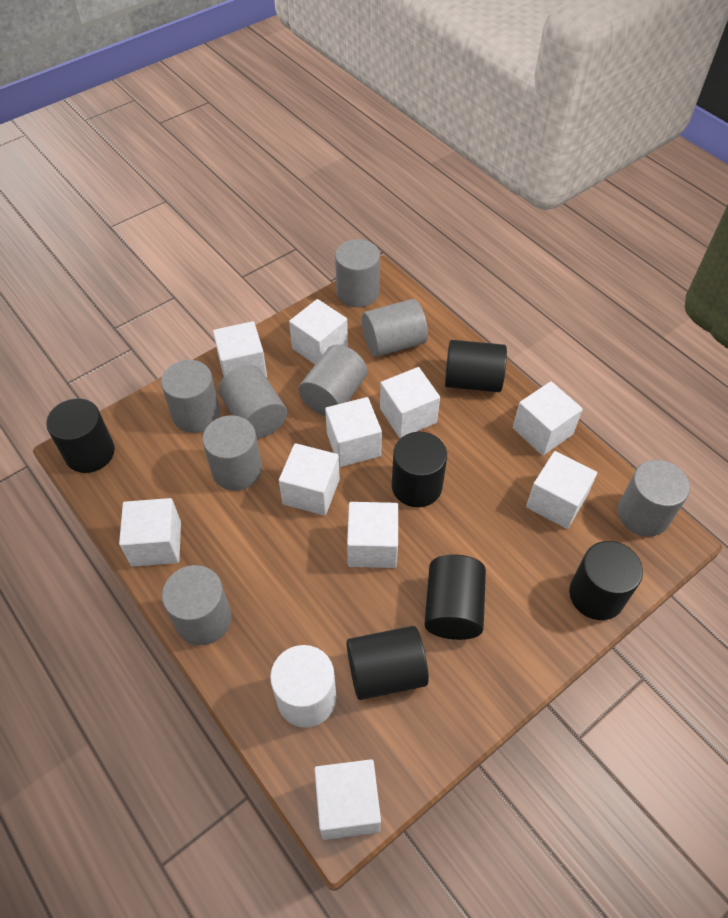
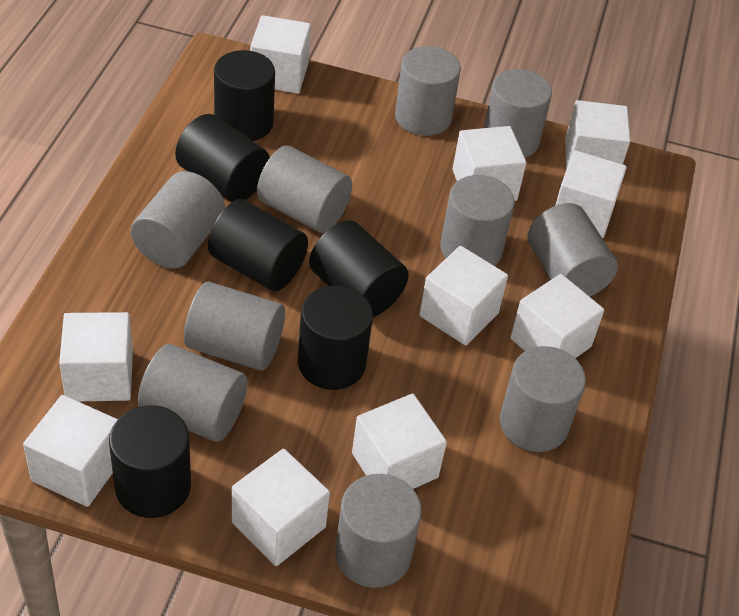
grey cylinder: 8 -> 10
white cylinder: 1 -> 0

